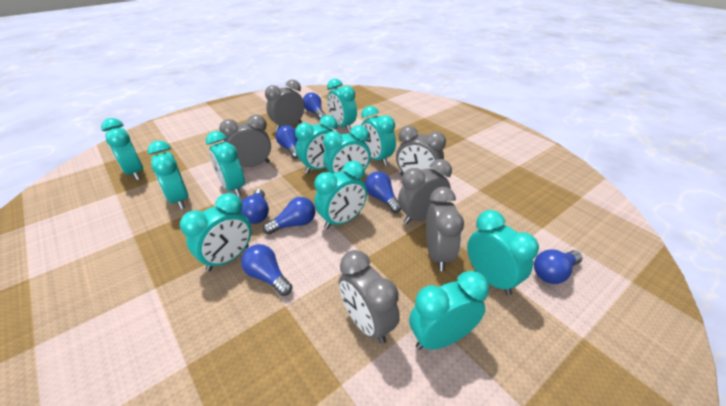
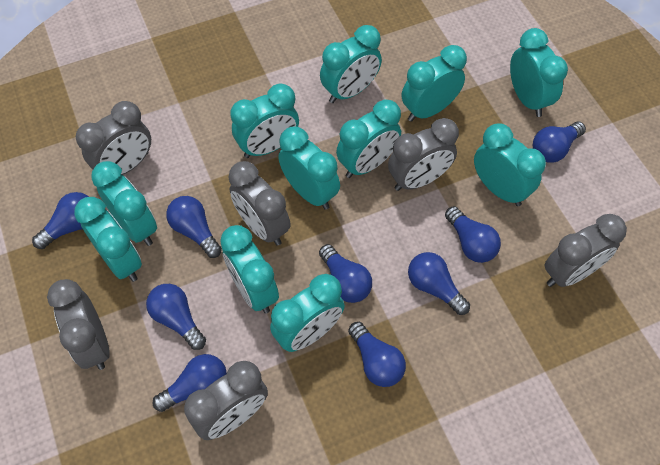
blue light bulb: 7 -> 9

